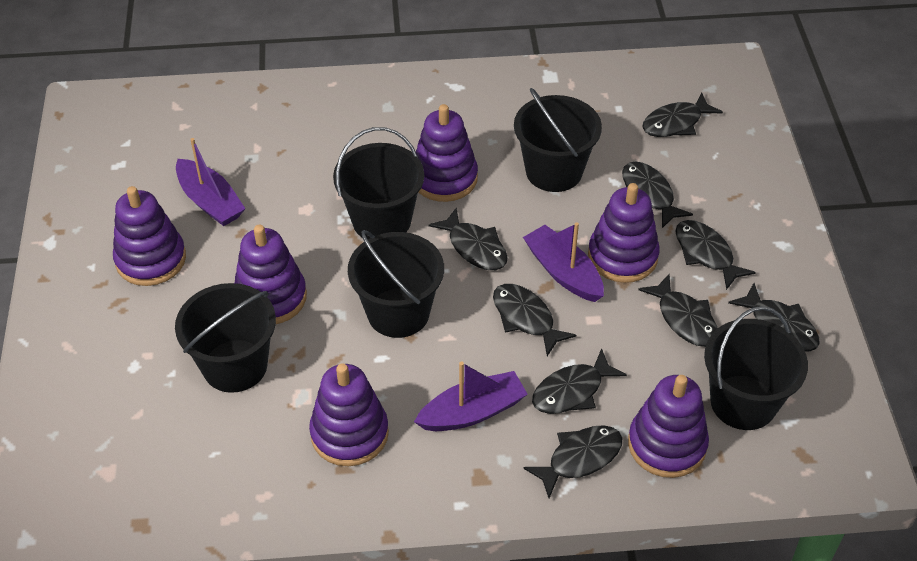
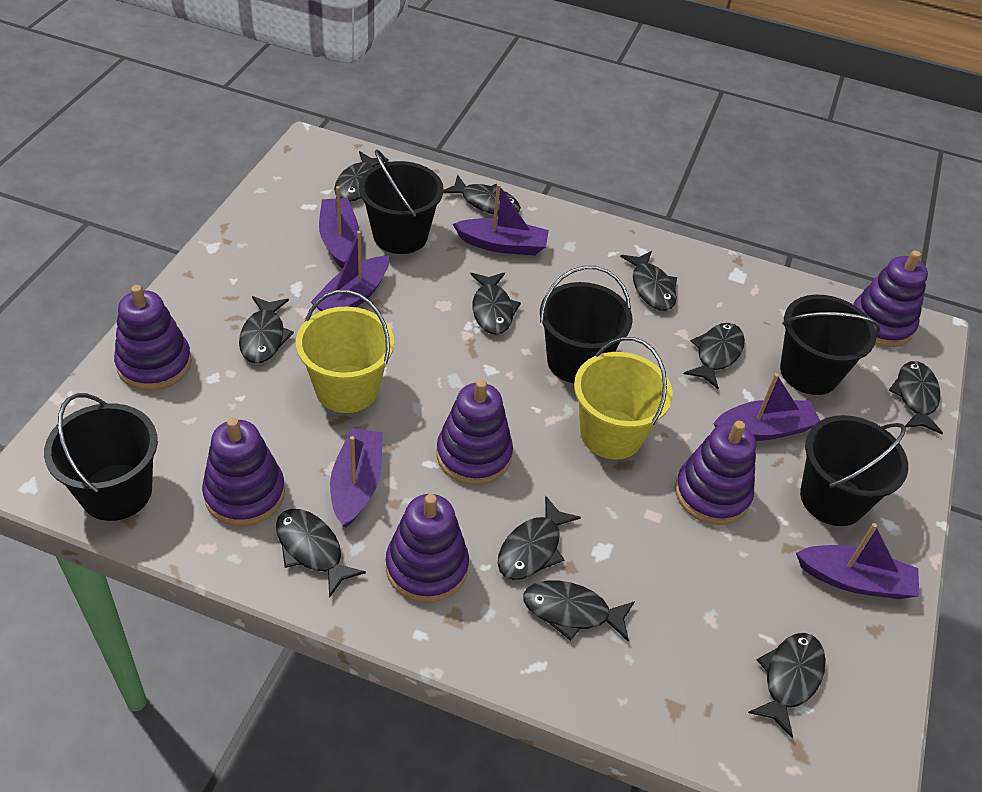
black fish: 9 -> 11
purple boat: 3 -> 6
yellow bucket: 0 -> 2

